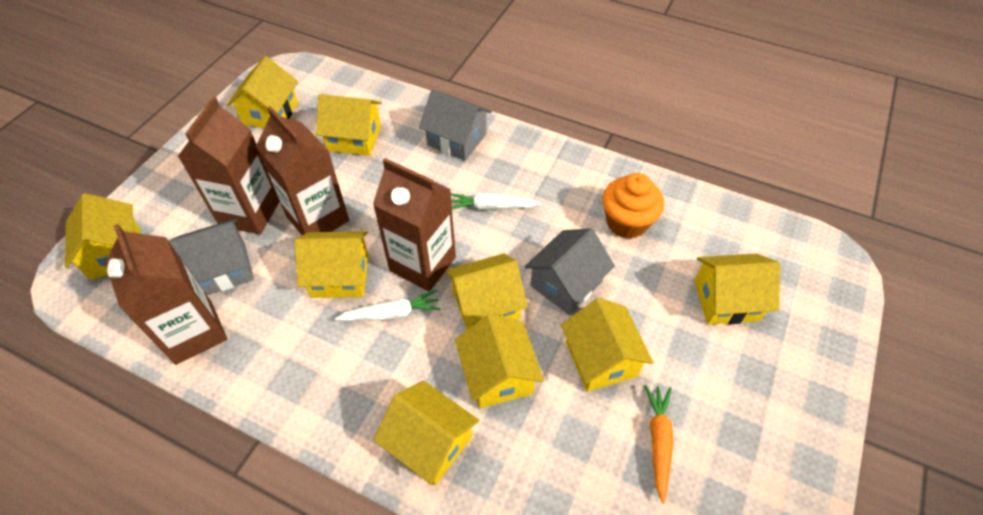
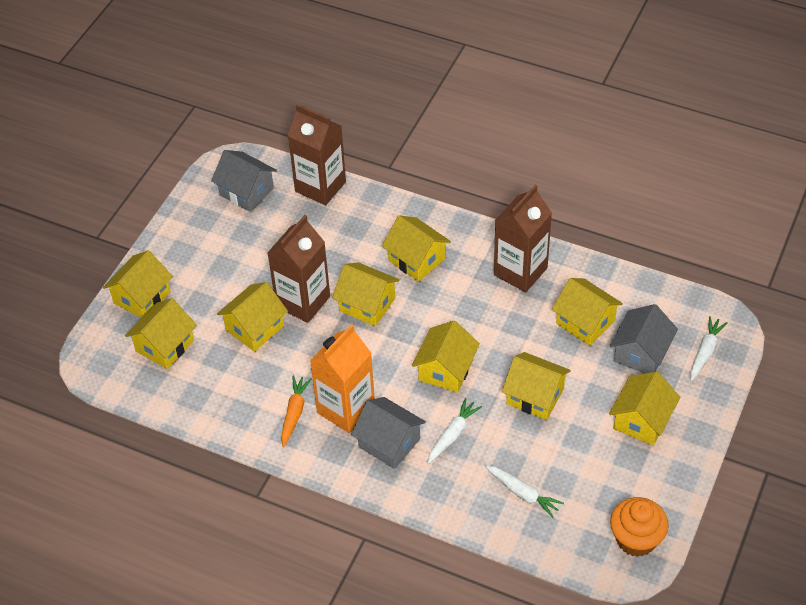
brown carton: 4 -> 3
orange carton: 0 -> 1
white carrot: 2 -> 3

